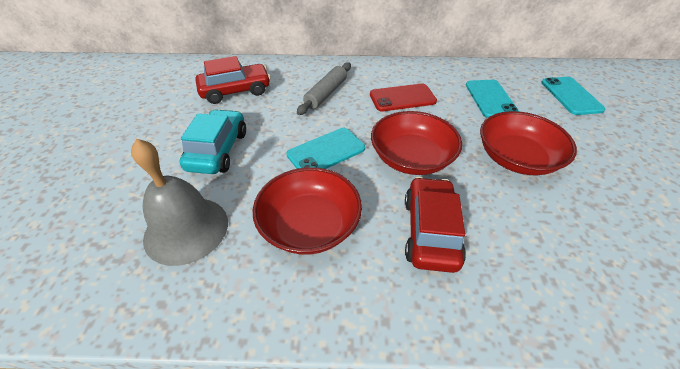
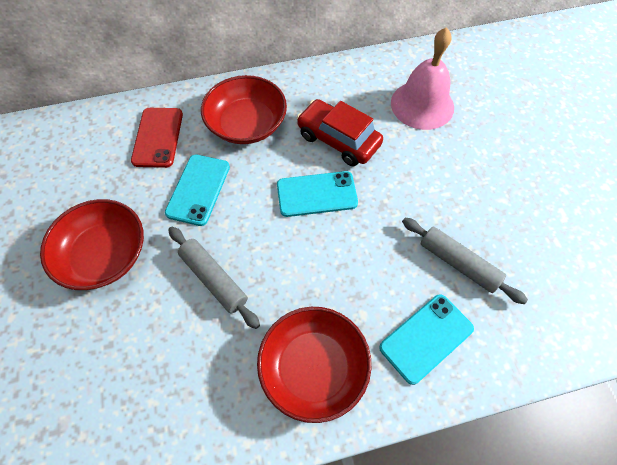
grey bell: 1 -> 0
grey rolling pin: 1 -> 2
pink bell: 0 -> 1
red car: 2 -> 1
turquoise car: 1 -> 0

